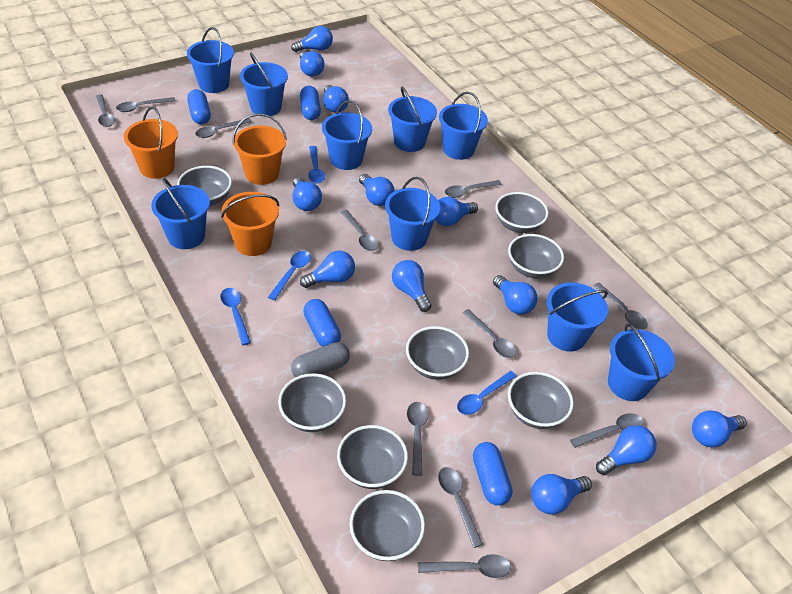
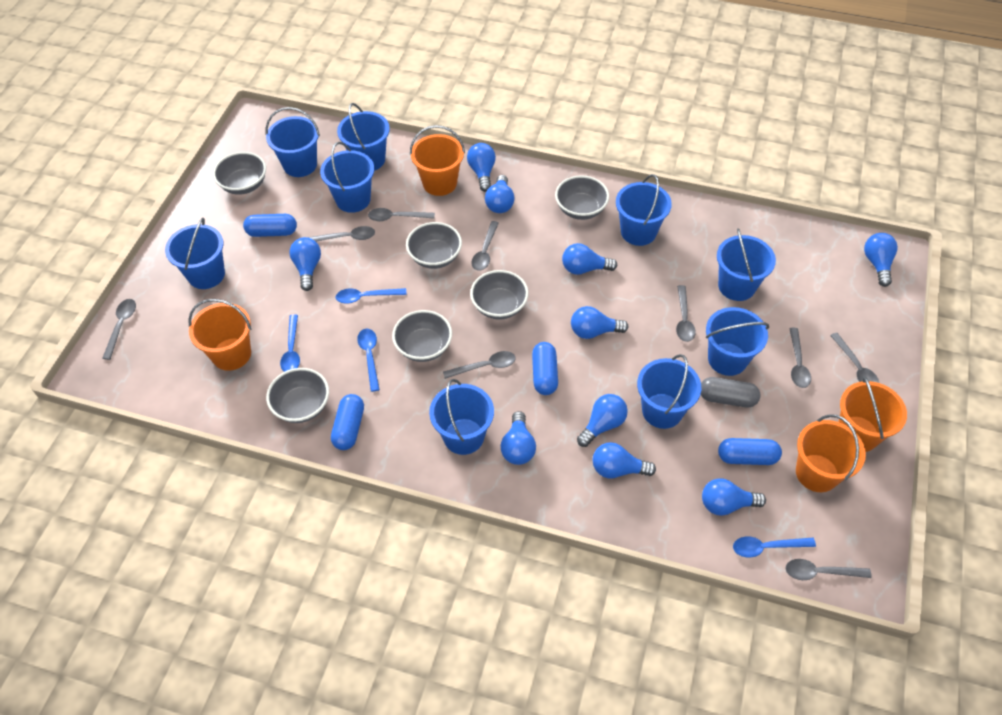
blue light bulb: 12 -> 10
grey bowl: 8 -> 6
grey spoon: 11 -> 9
orange bucket: 3 -> 4

